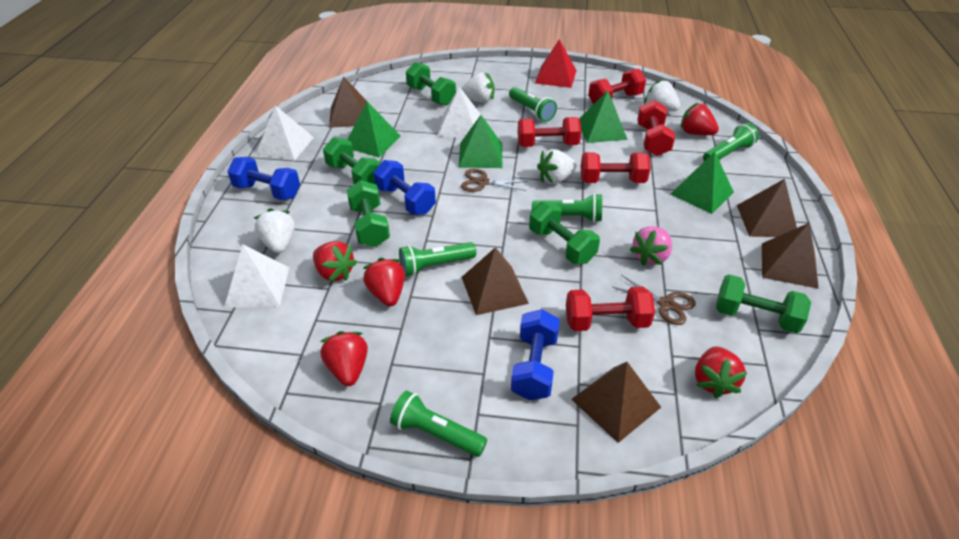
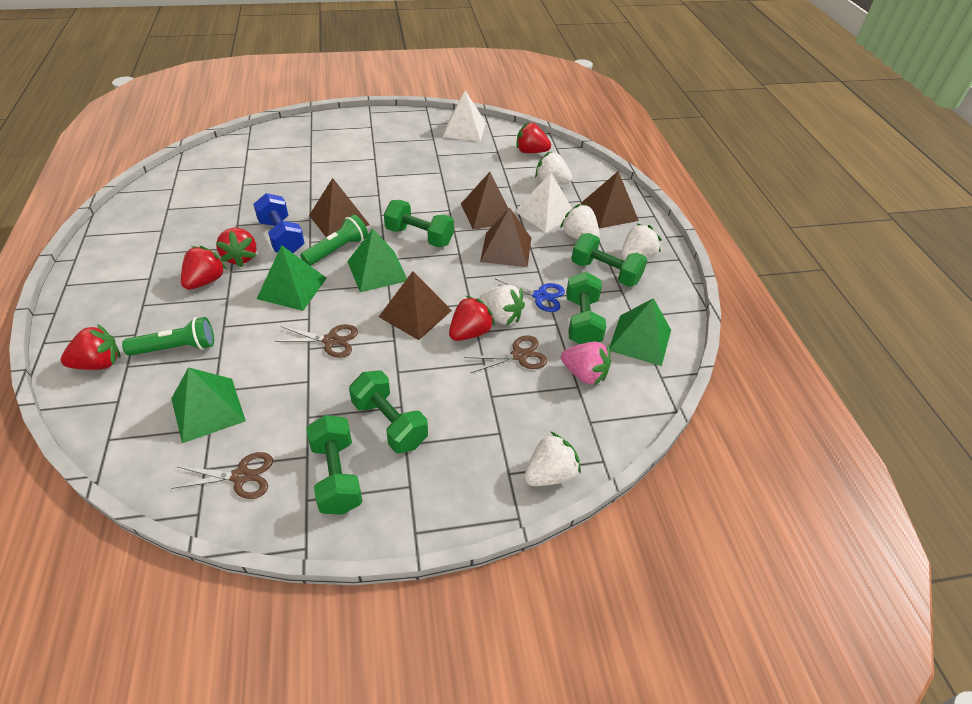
blue dumbbell: 3 -> 1
blue scissors: 0 -> 1
brown scissors: 2 -> 3
green flashlight: 5 -> 2
red dumbbell: 5 -> 0
red pyramid: 1 -> 0
white pyramid: 3 -> 2
white strawberry: 4 -> 5

